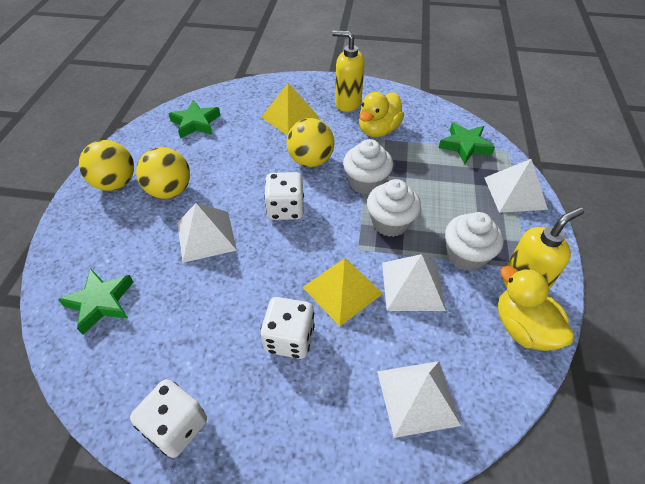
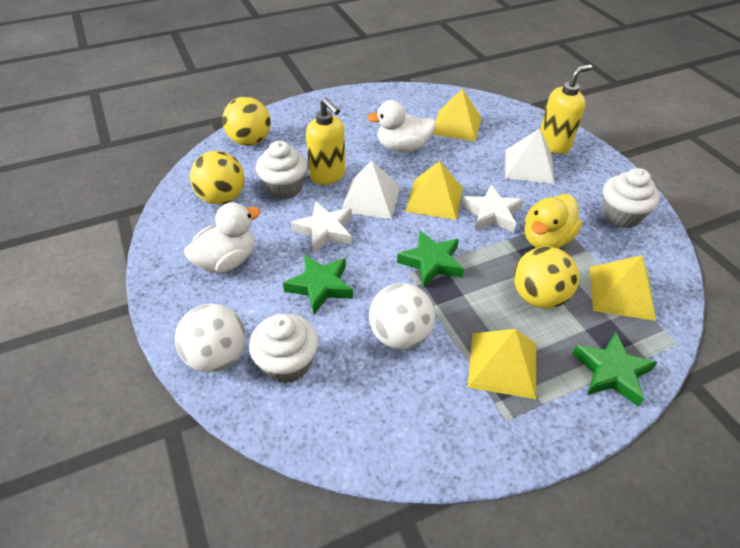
white ball: 0 -> 2
white dice: 3 -> 0
white duck: 0 -> 2
white pyramid: 4 -> 2
white star: 0 -> 2
yellow duck: 2 -> 1
yellow pyramid: 2 -> 4

